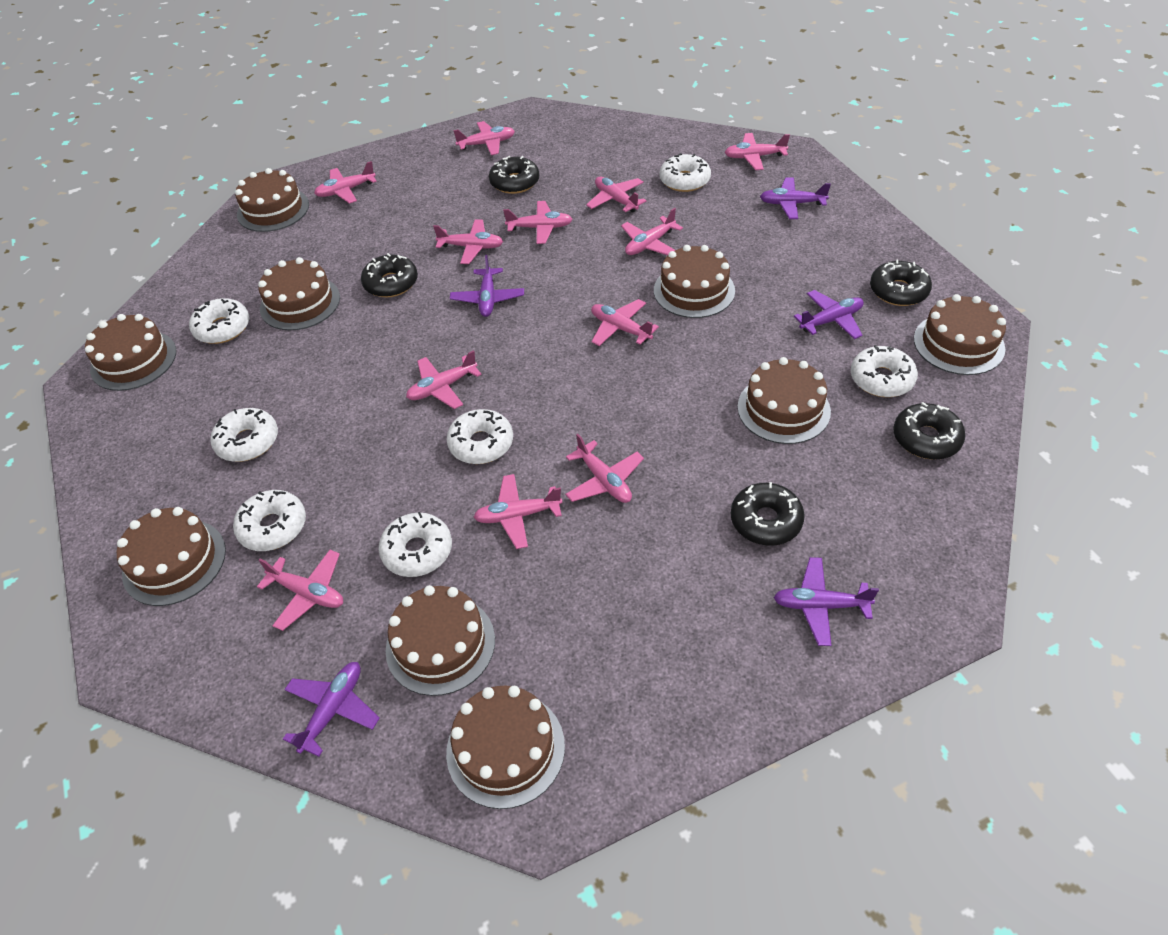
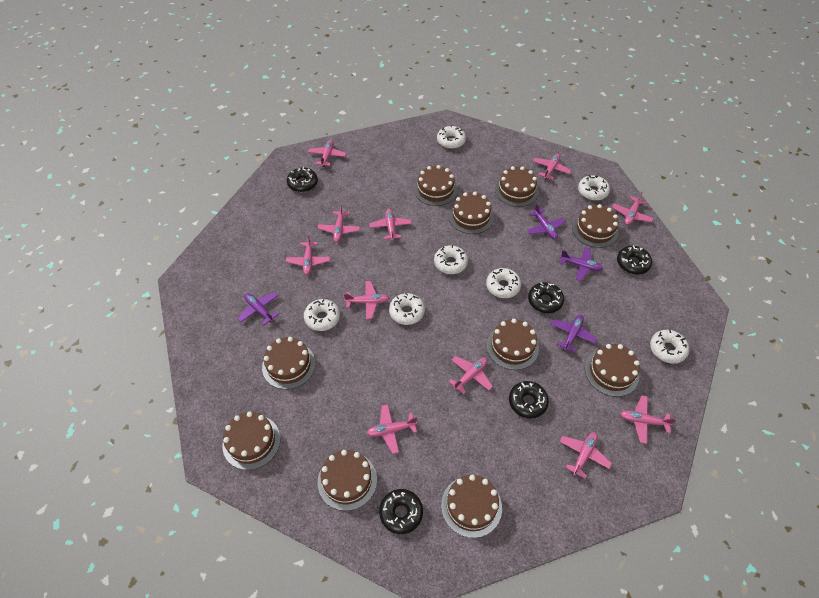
brown cake: 9 -> 10
pink plane: 12 -> 11
purple plane: 5 -> 4

